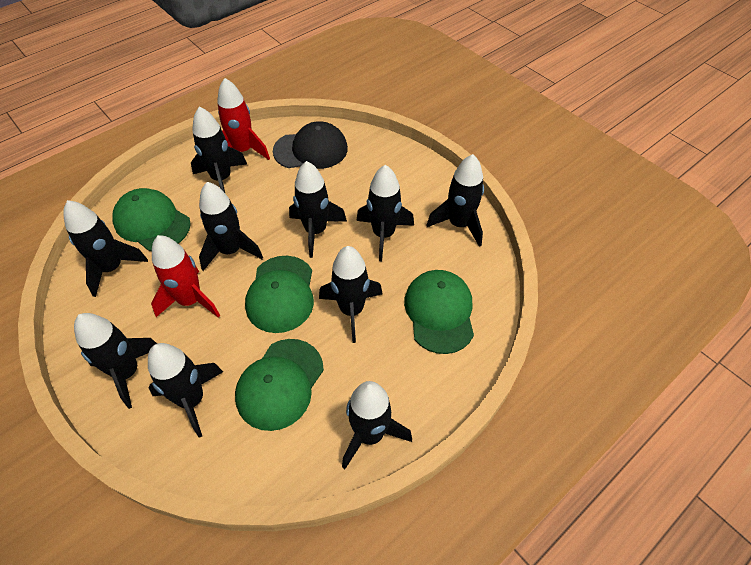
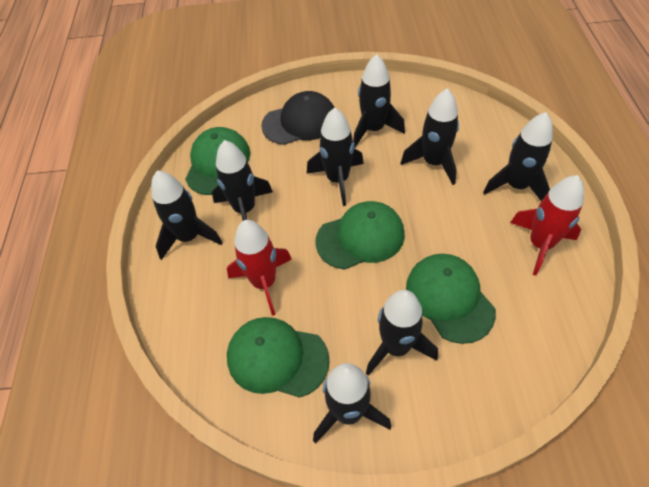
black rocket: 10 -> 8

